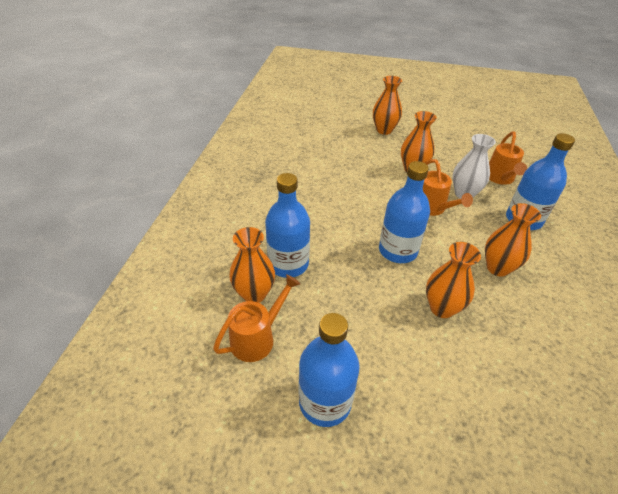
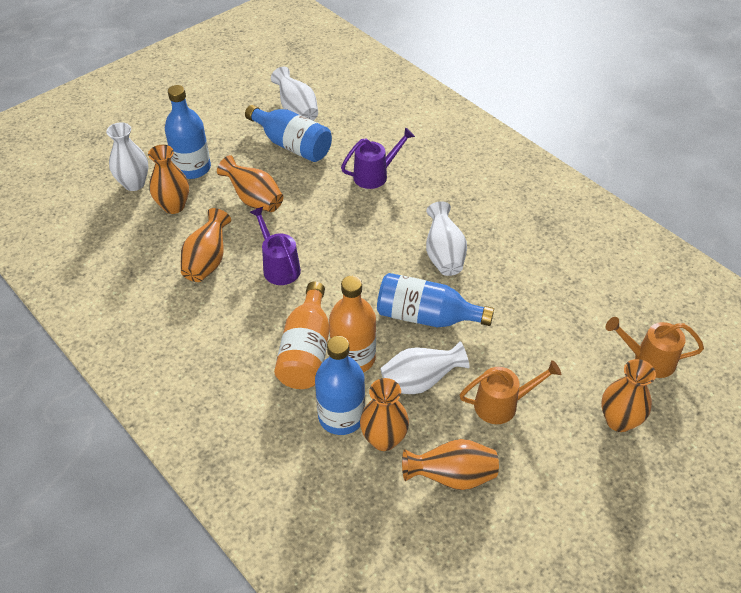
orange bottle: 0 -> 2
orange vase: 5 -> 6
orange watering can: 3 -> 2
purple watering can: 0 -> 2
white vase: 1 -> 4

